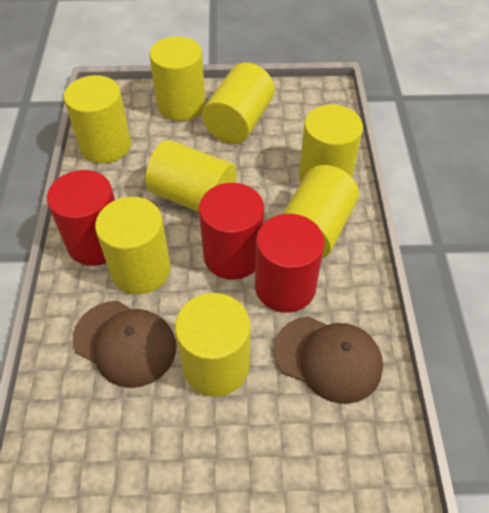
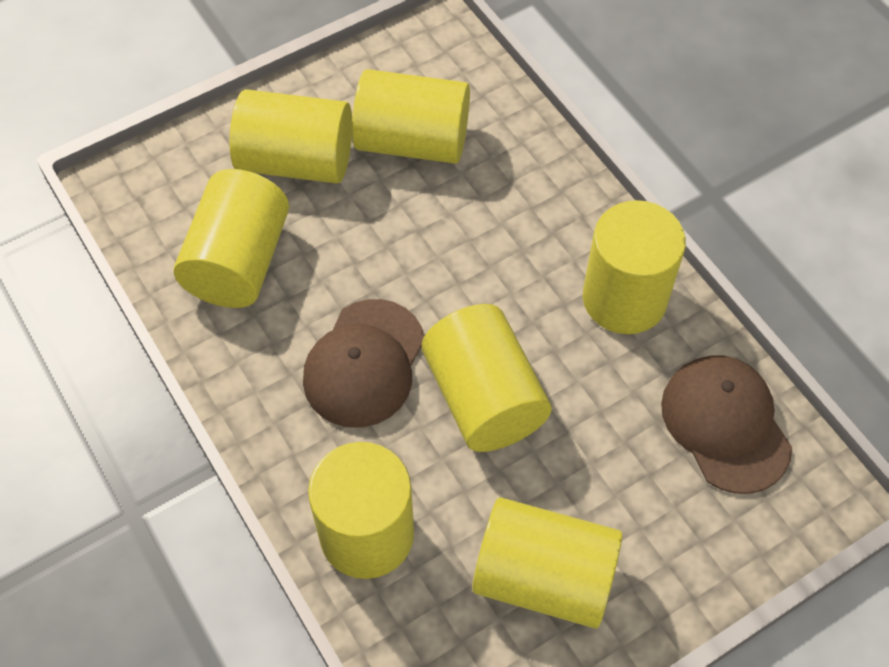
red cylinder: 3 -> 0
yellow cylinder: 8 -> 7

